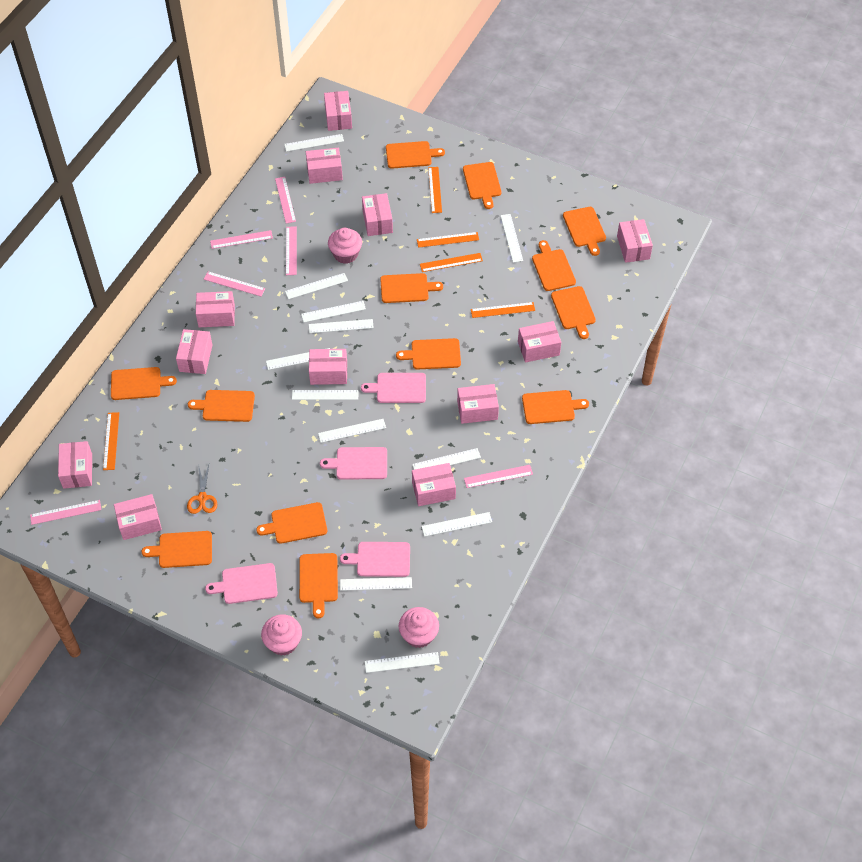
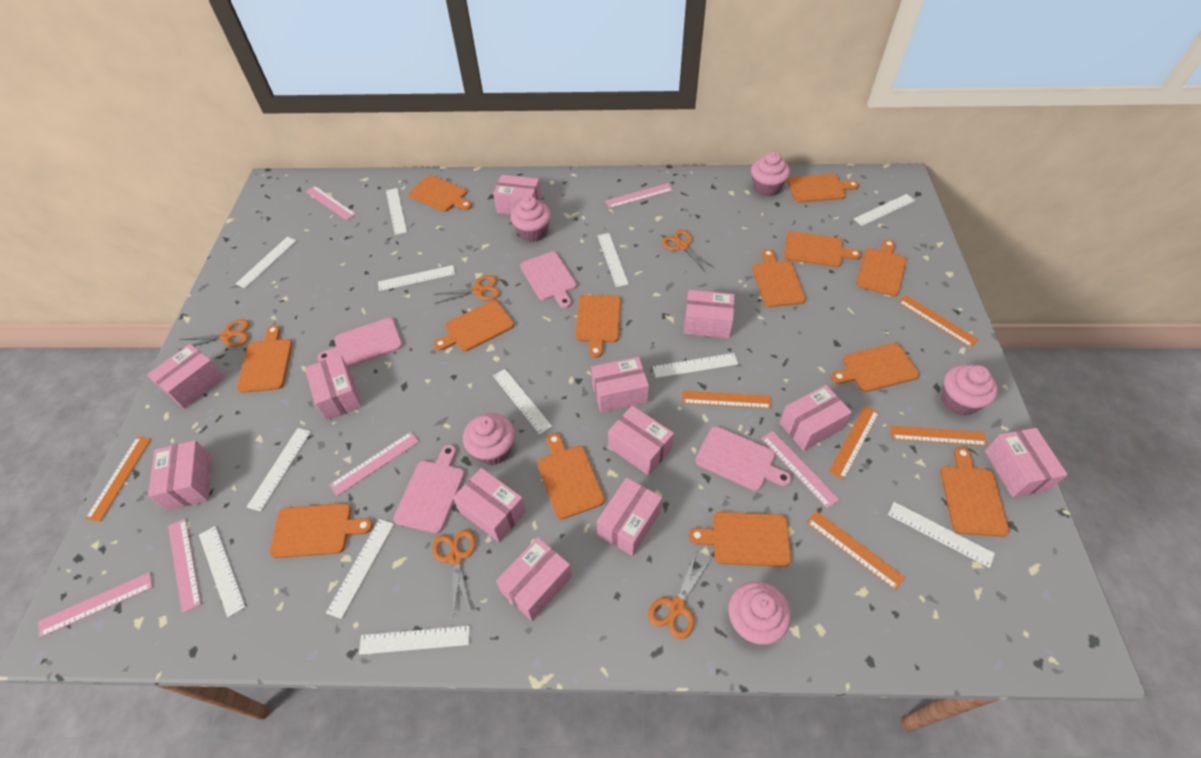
orange ruler: 5 -> 6
orange scissors: 1 -> 5
pink cupcake: 3 -> 5

